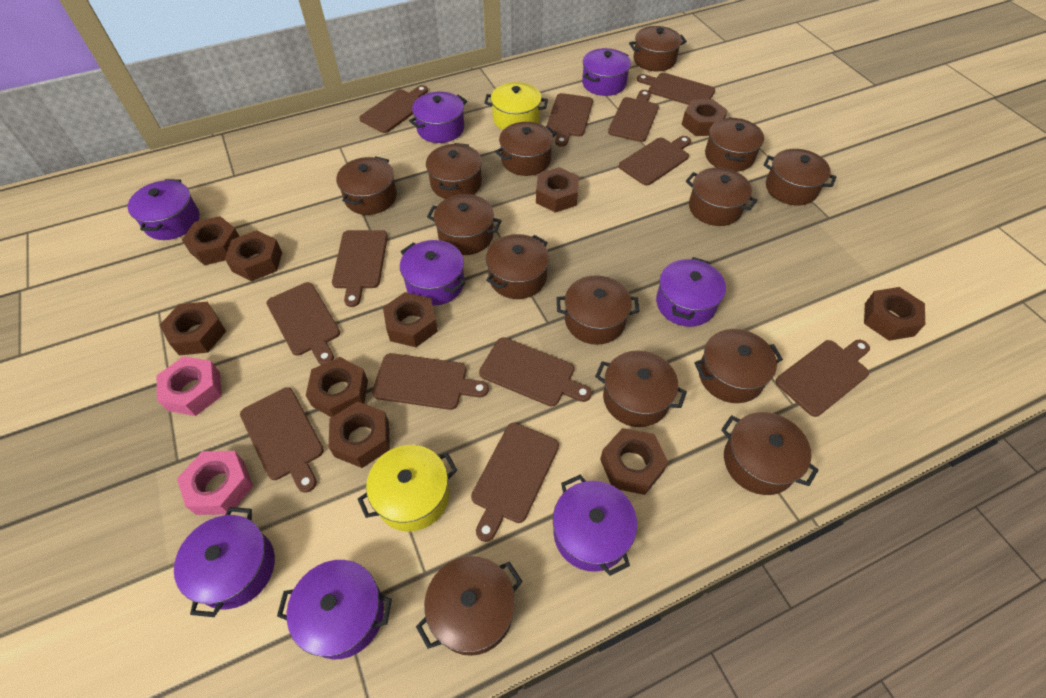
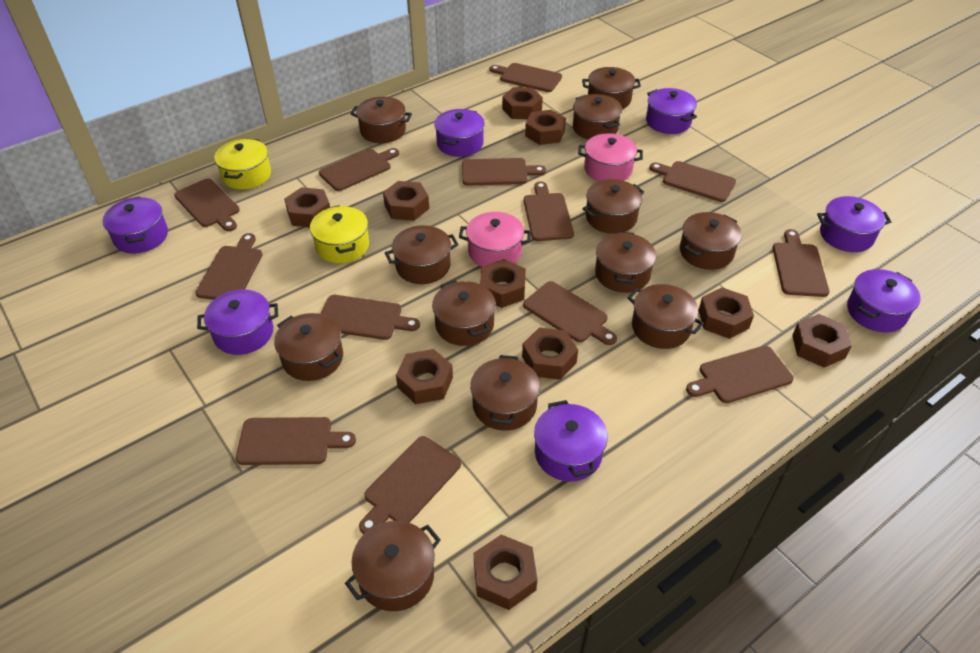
brown cutting board: 12 -> 13
brown pot: 14 -> 12
pink nut: 2 -> 0
pink pot: 0 -> 2
purple pot: 8 -> 7

